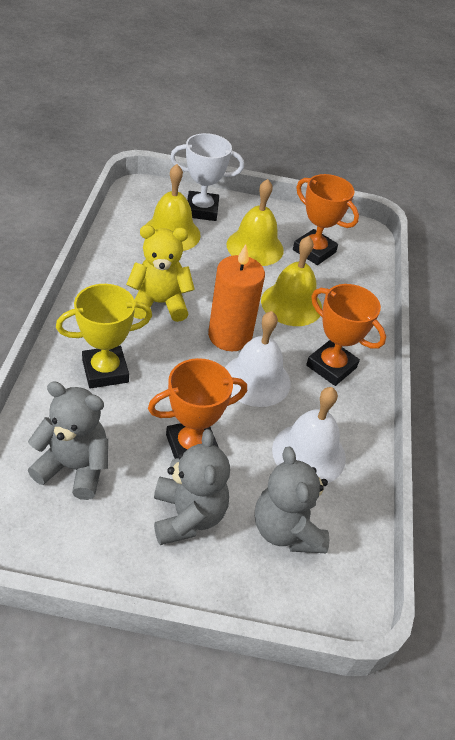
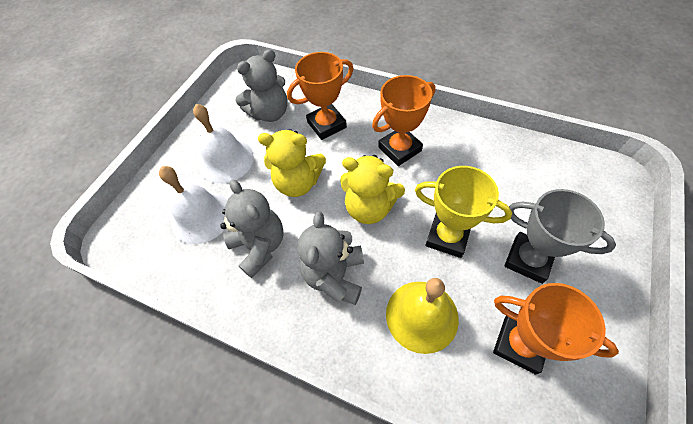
grey trophy: 0 -> 1
orange candle: 1 -> 0
white trophy: 1 -> 0
yellow bell: 3 -> 1
yellow teddy bear: 1 -> 2

